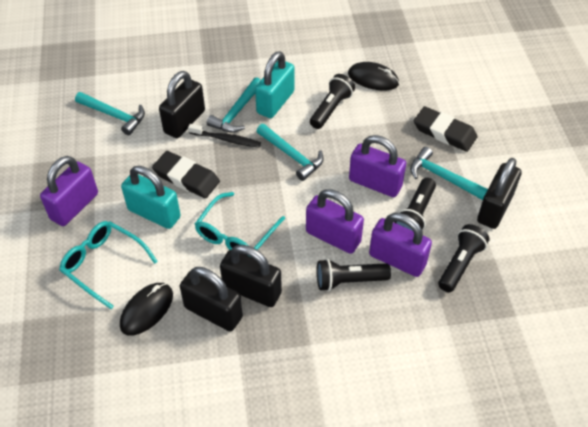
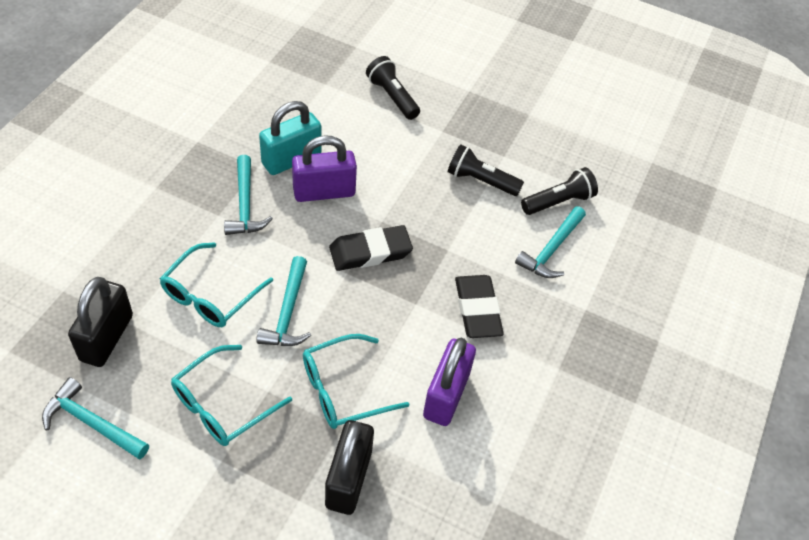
black flashlight: 4 -> 3
black mouse: 2 -> 0
black padlock: 4 -> 2
black toothbrush: 1 -> 0
purple padlock: 4 -> 2
turquoise glasses: 2 -> 3
turquoise padlock: 2 -> 1

